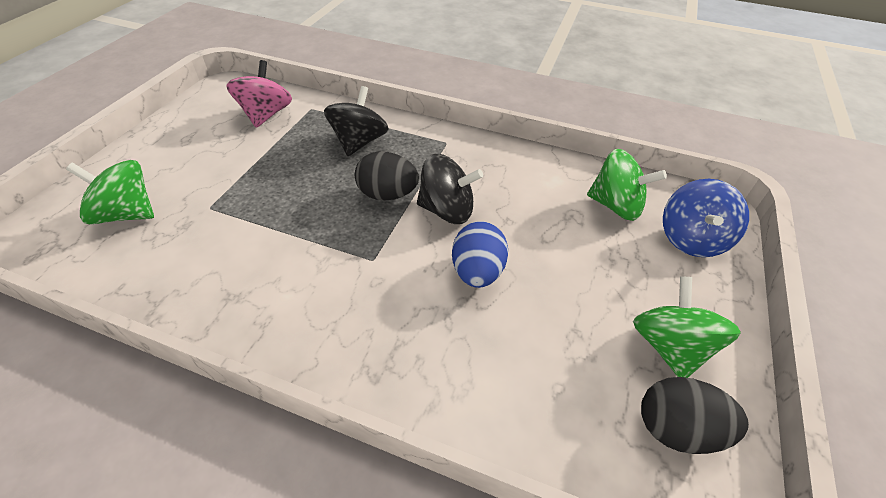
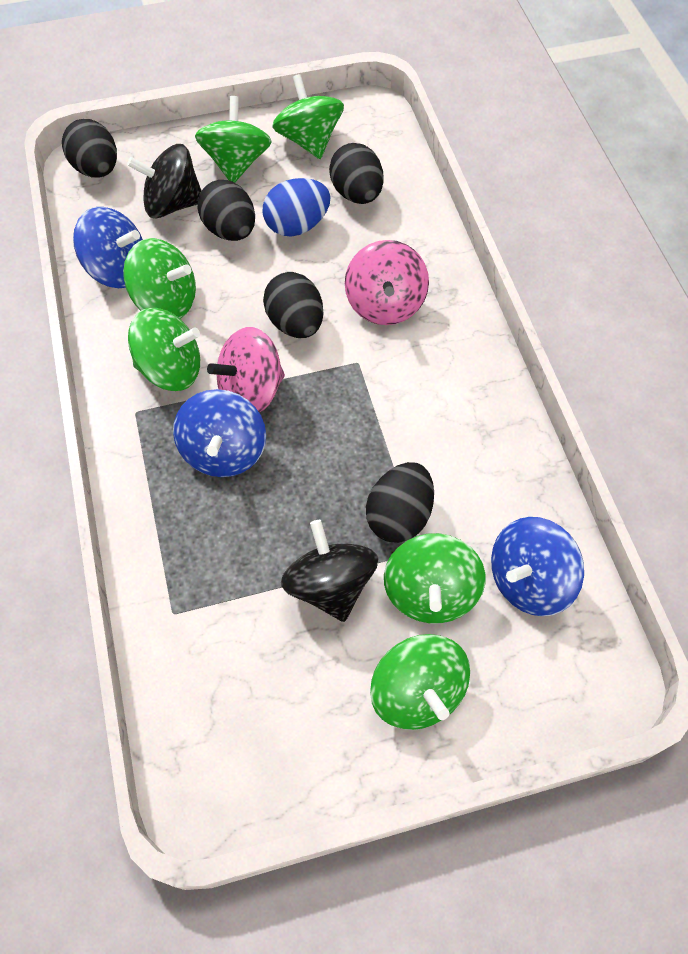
black egg: 2 -> 5
blue spinning top: 1 -> 3
green spinning top: 3 -> 6
pink spinning top: 1 -> 2

